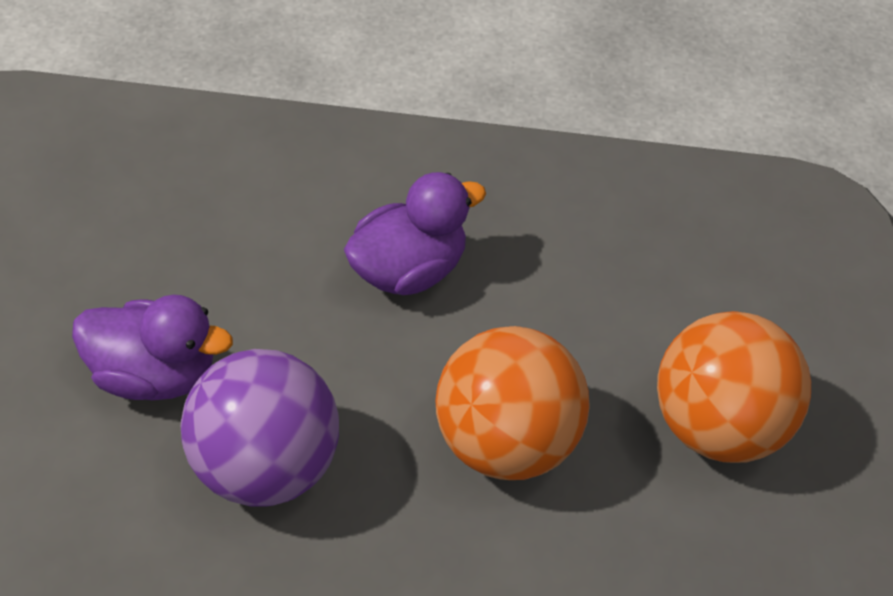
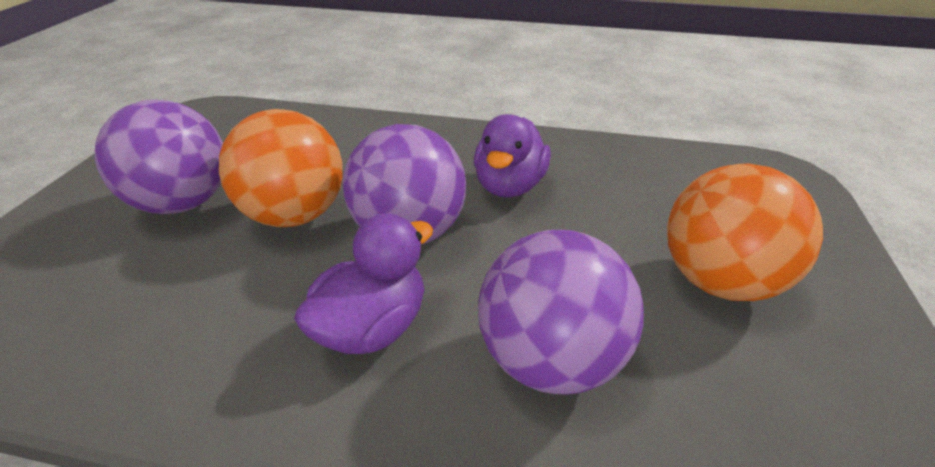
purple ball: 1 -> 3

